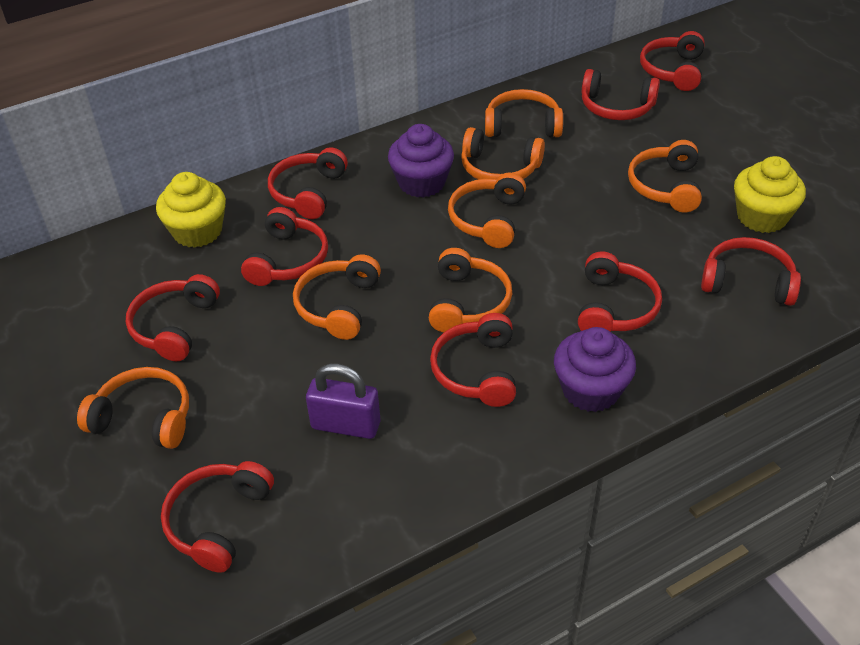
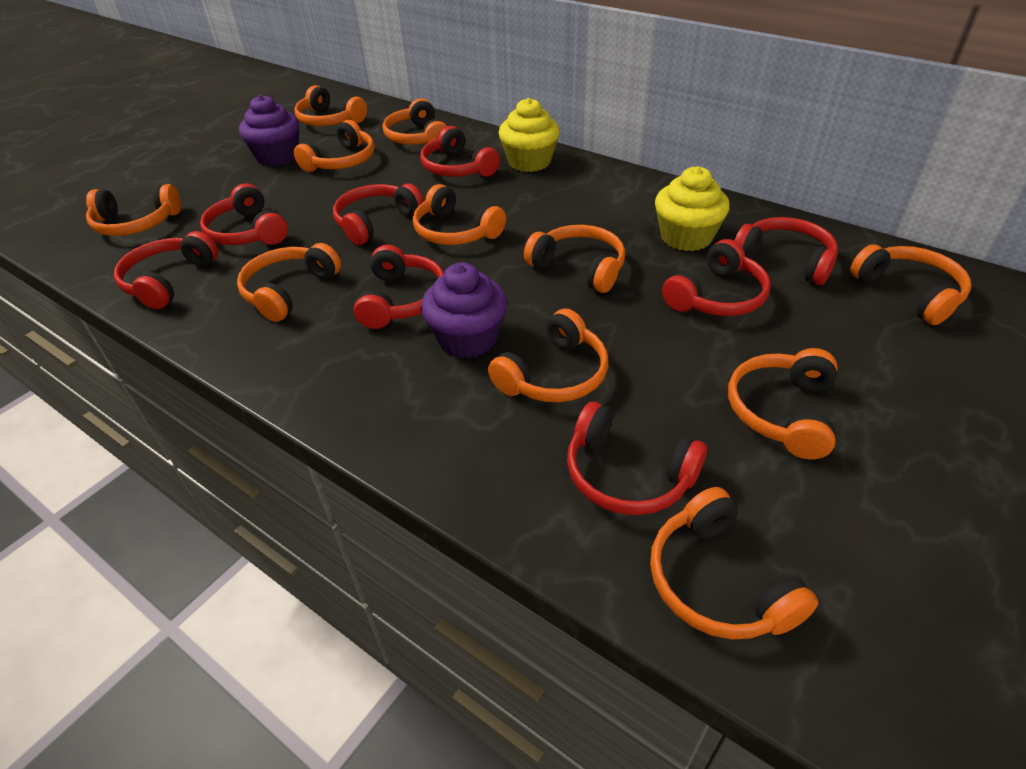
orange headphones: 7 -> 11
purple padlock: 1 -> 0
red headphones: 9 -> 8

